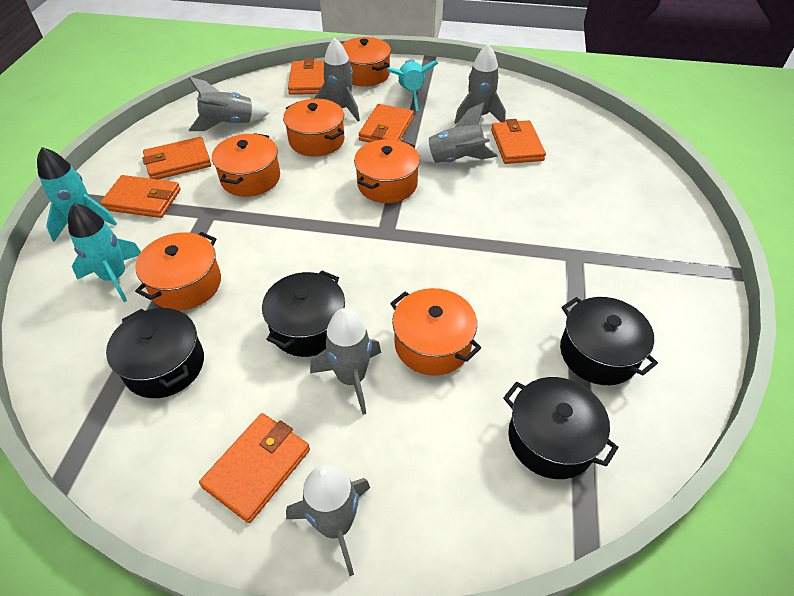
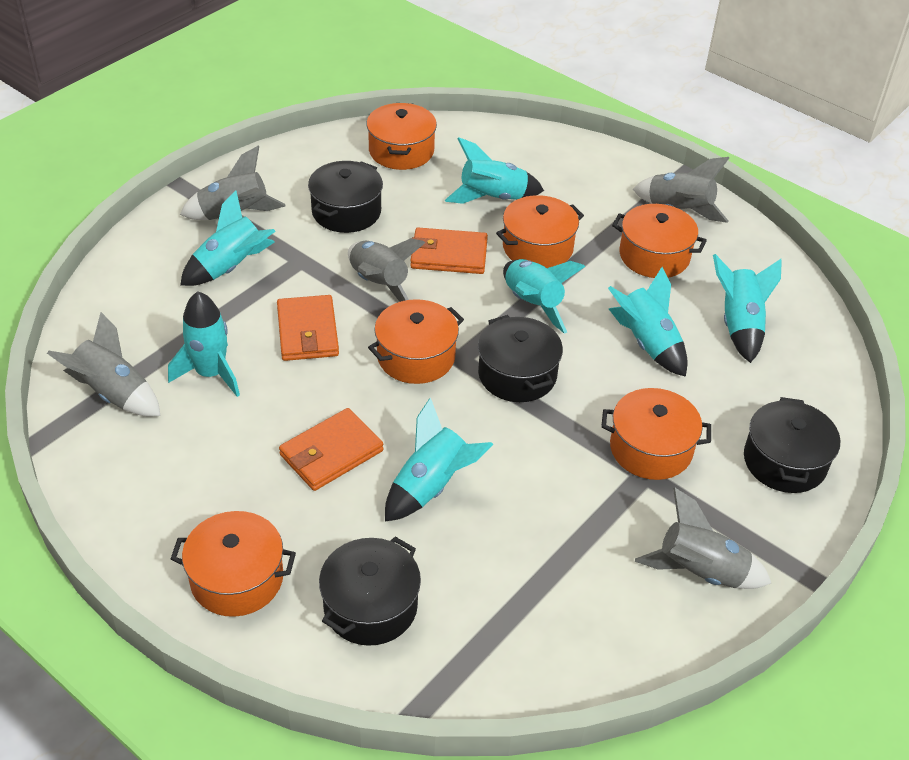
grey rocket: 6 -> 5
orange wallet: 6 -> 3
turquoise rocket: 3 -> 7

